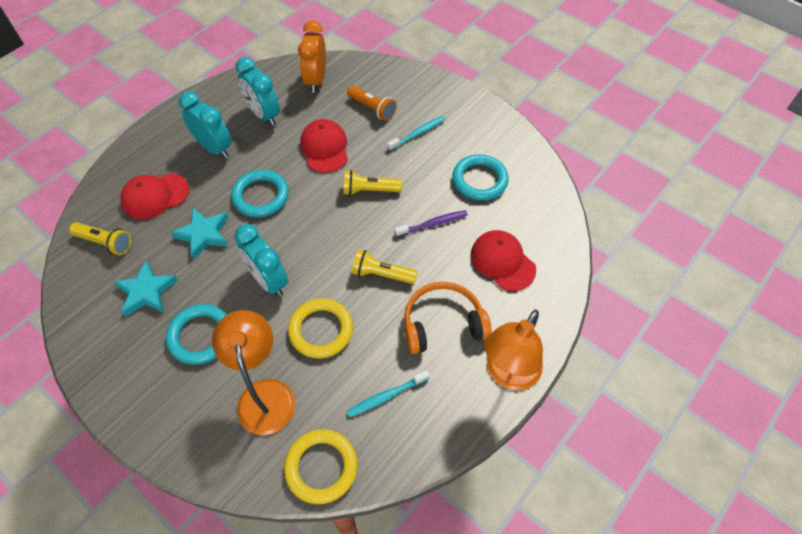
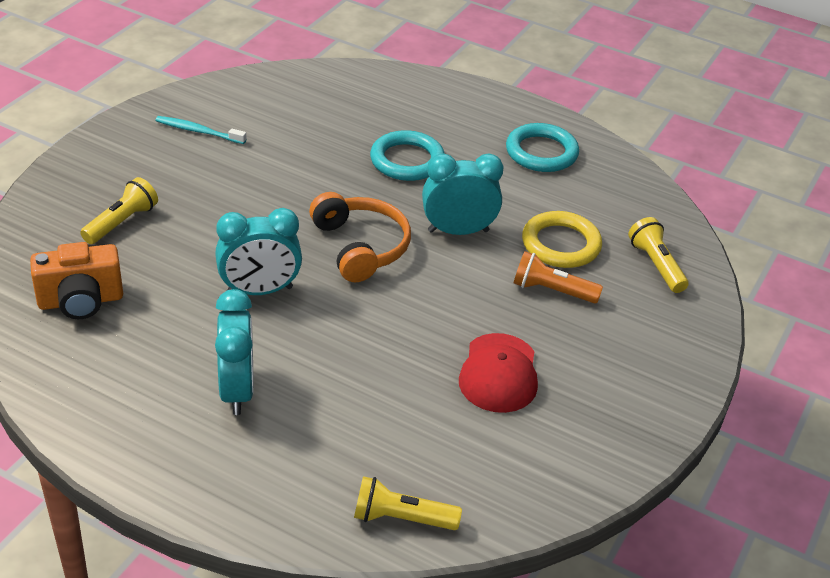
orange camera: 0 -> 1
orange clock: 1 -> 0
orange lamp: 2 -> 0
purple toothbrush: 1 -> 0
red cap: 3 -> 1
turquoise ring: 3 -> 2
turquoise star: 2 -> 0
turquoise toothbrush: 2 -> 1
yellow ring: 2 -> 1

